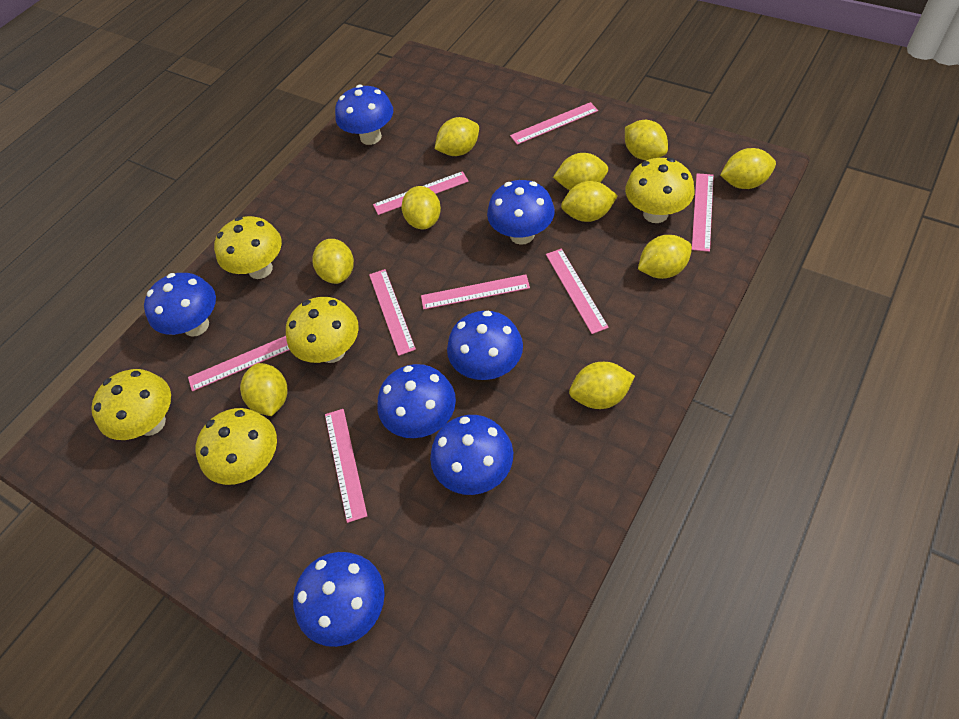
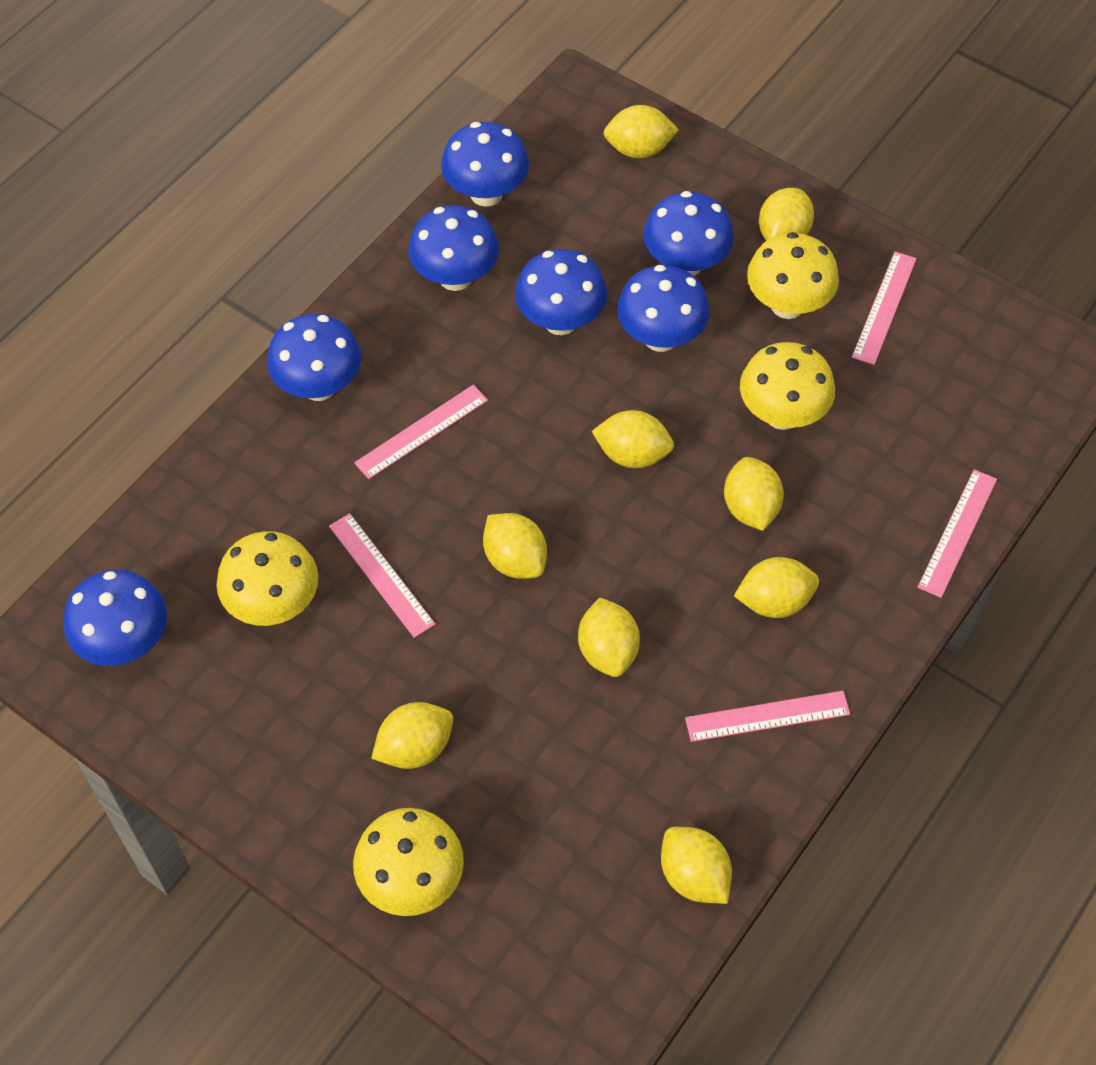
pink ruler: 8 -> 5
yellow lemon: 10 -> 9
yellow mushroom: 5 -> 4

